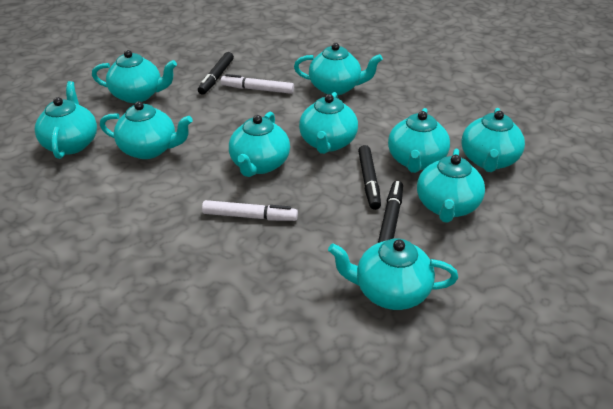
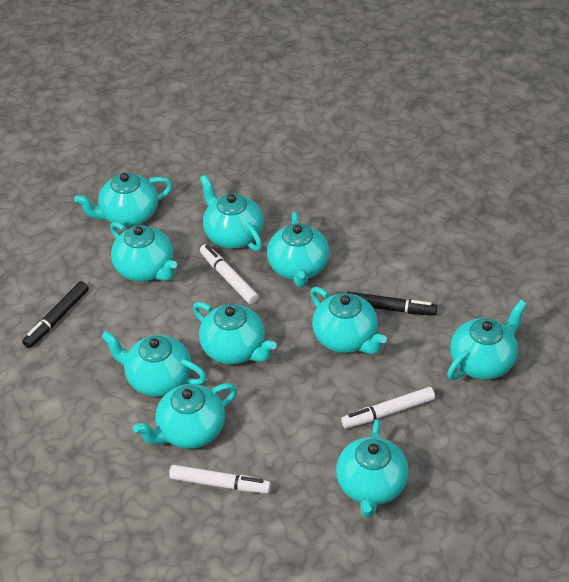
black marker: 3 -> 2
white marker: 2 -> 3

